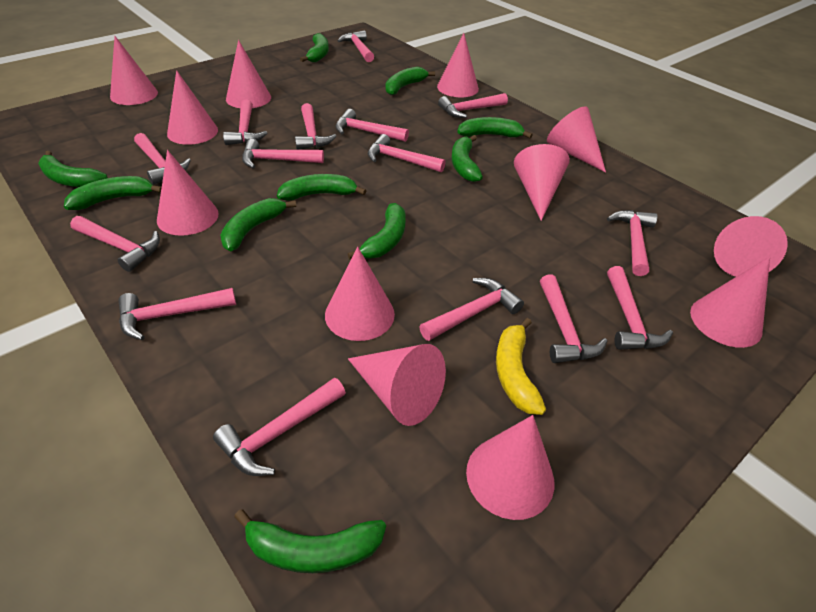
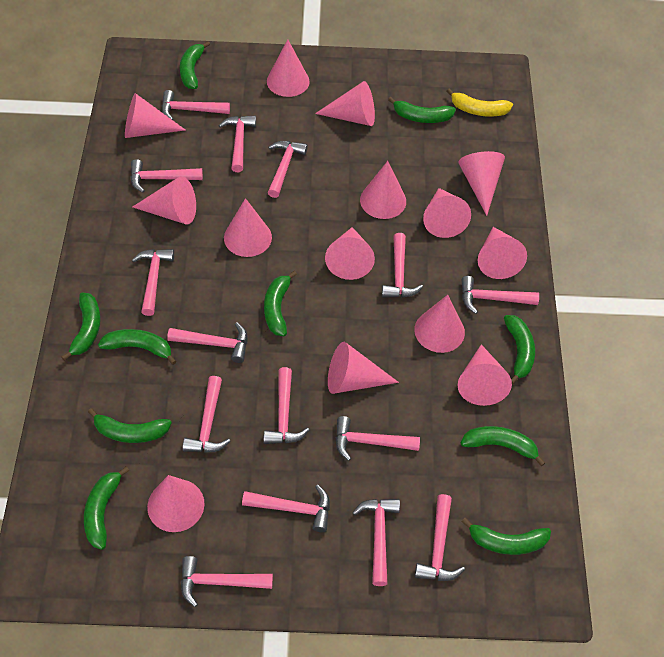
pink cone: 12 -> 14

